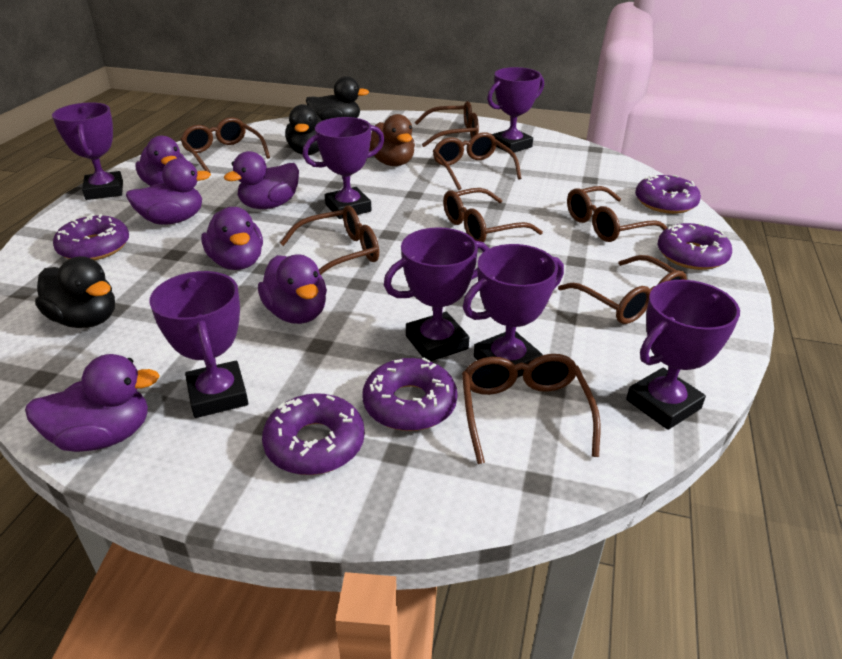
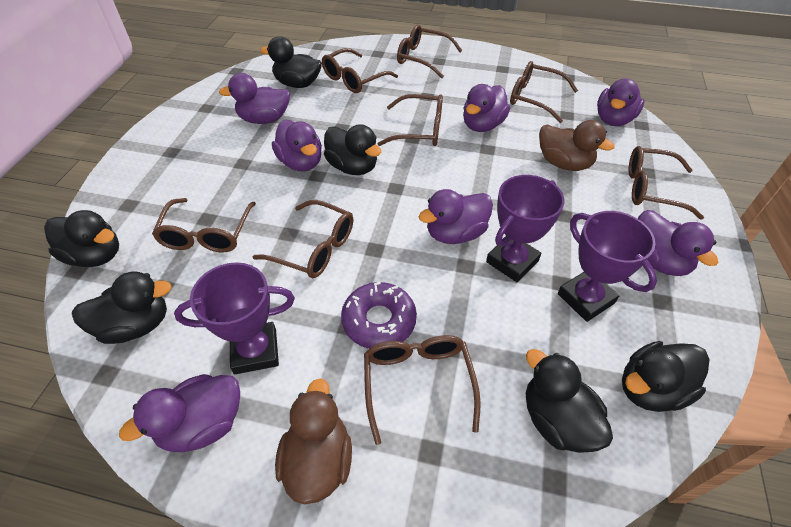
black duck: 3 -> 6
brown duck: 1 -> 2
purple donut: 5 -> 1
purple duck: 6 -> 7
purple trophy: 7 -> 3

